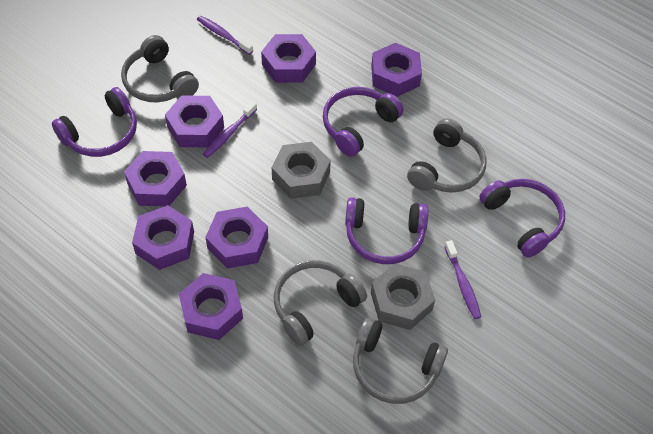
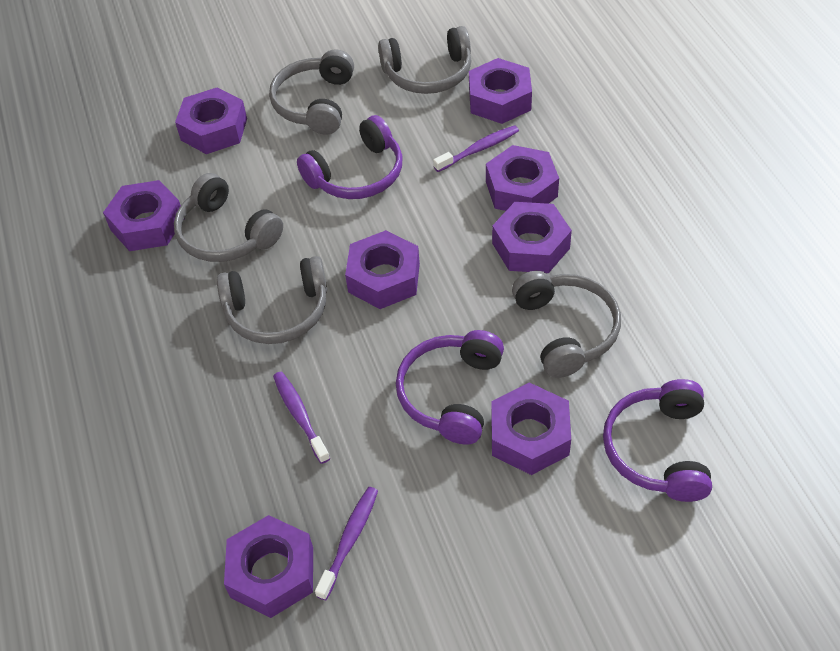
grey headphones: 4 -> 5
grey nut: 2 -> 0
purple headphones: 4 -> 3
purple nut: 7 -> 8

